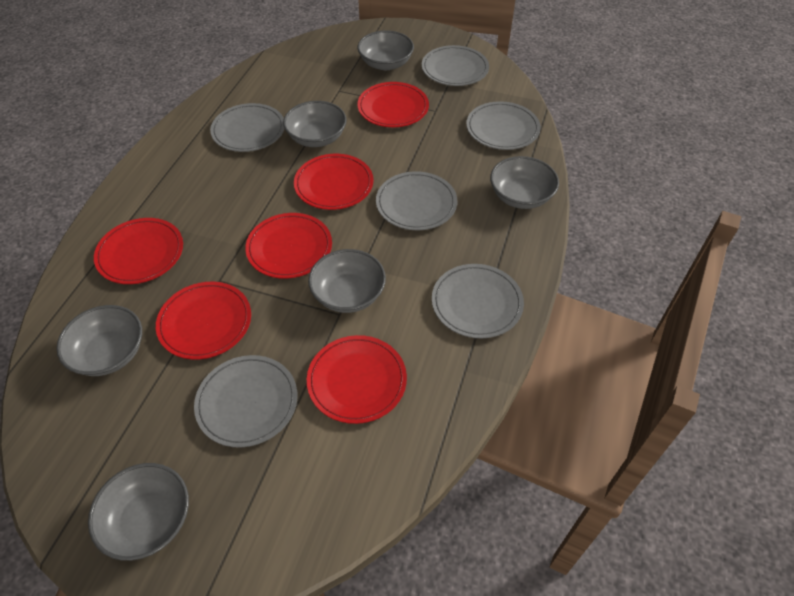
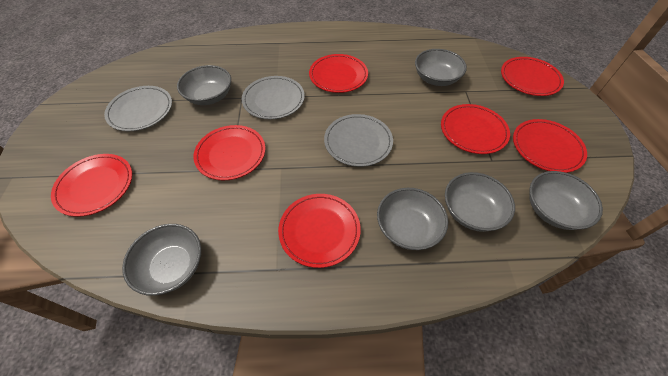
grey plate: 6 -> 3
red plate: 6 -> 7

